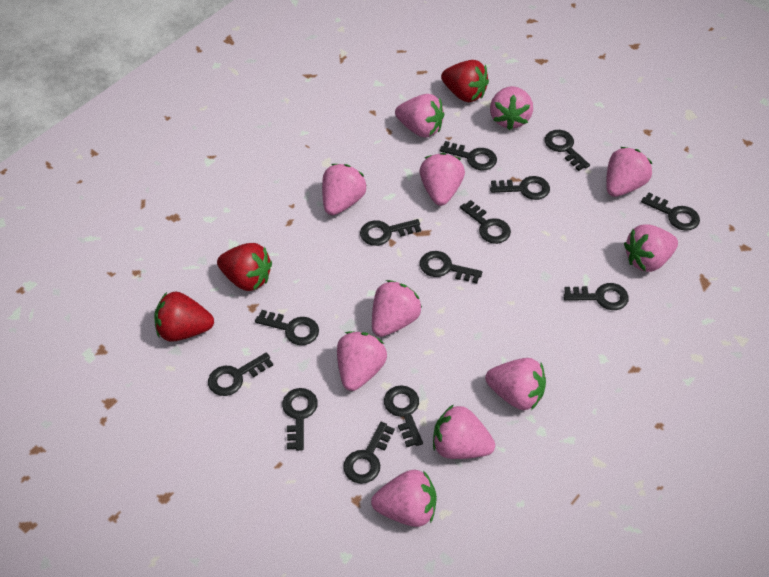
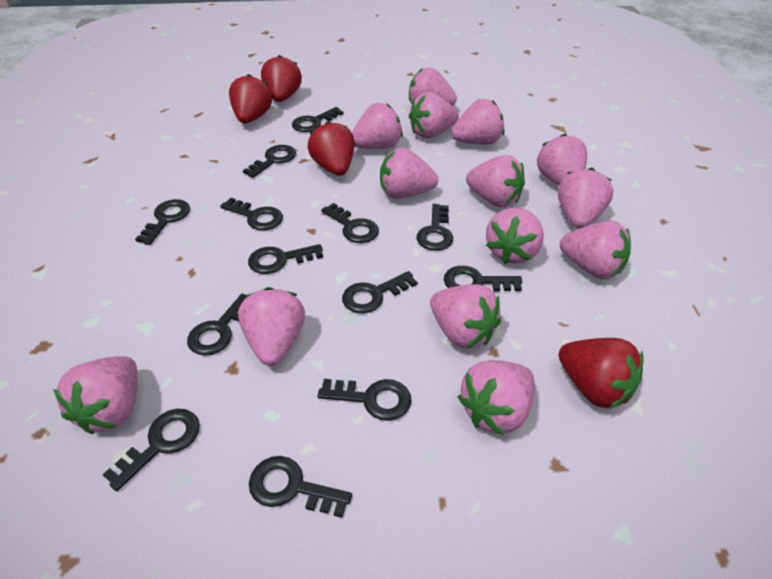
pink strawberry: 11 -> 14
red strawberry: 3 -> 4

